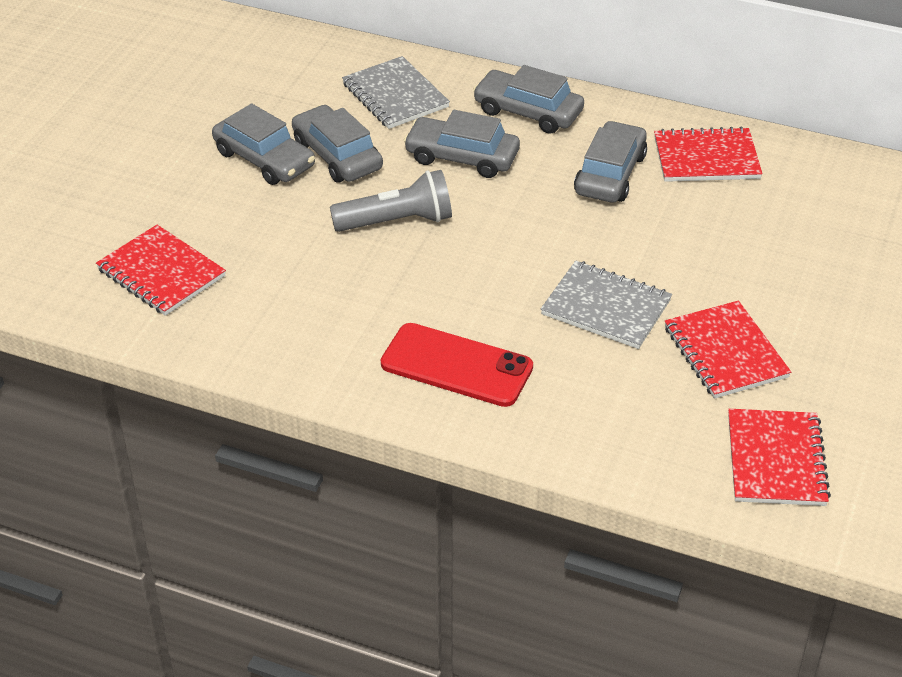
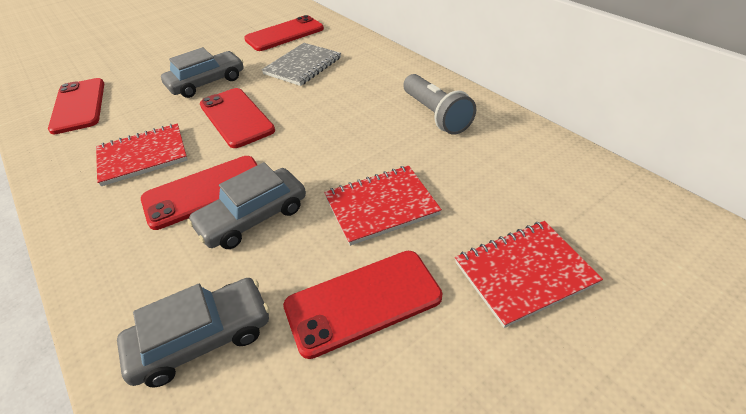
grey car: 5 -> 3
grey notebook: 2 -> 1
red notebook: 4 -> 3
red phone: 1 -> 5

